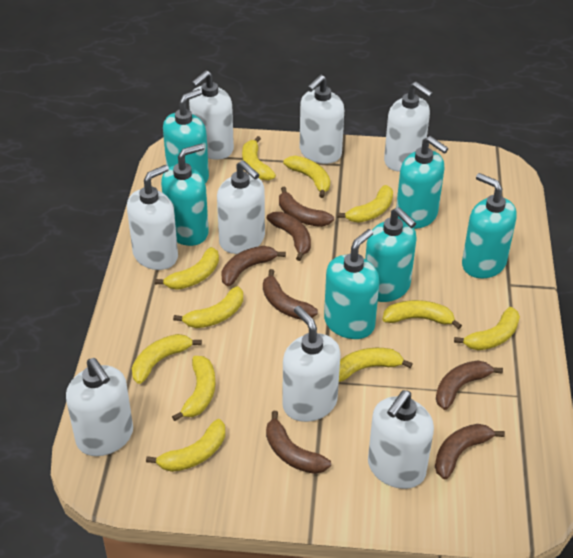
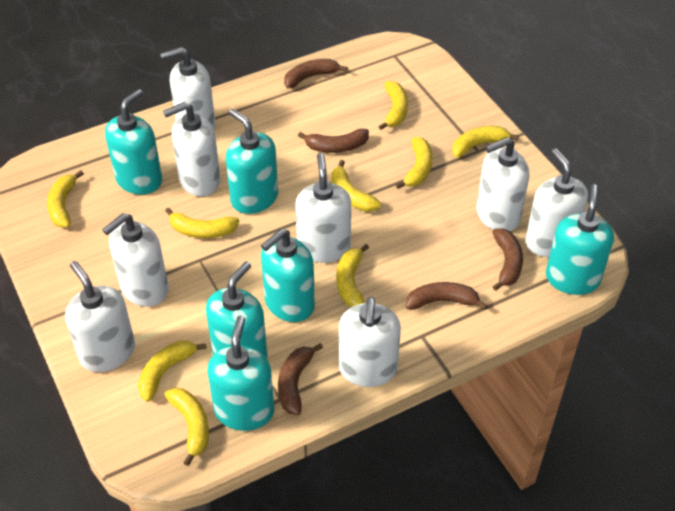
brown banana: 7 -> 5
yellow banana: 11 -> 9

